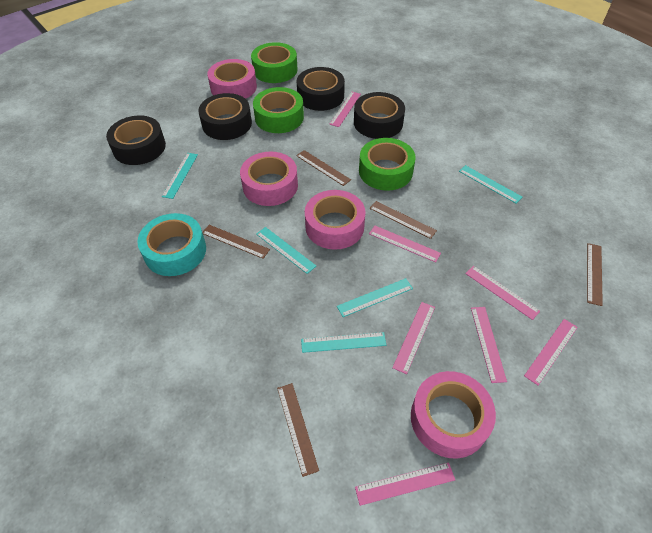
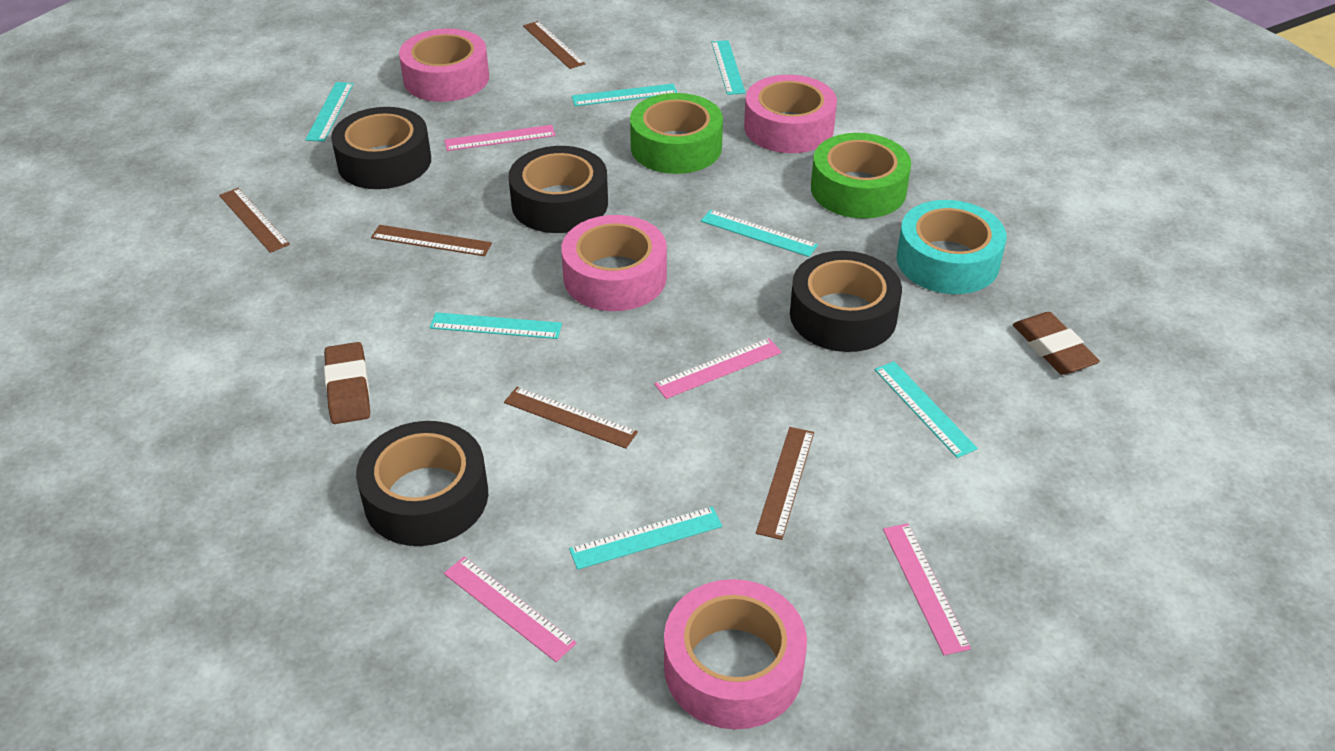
brown eraser: 0 -> 2
green tape: 3 -> 2
pink ruler: 7 -> 4
turquoise ruler: 5 -> 7

